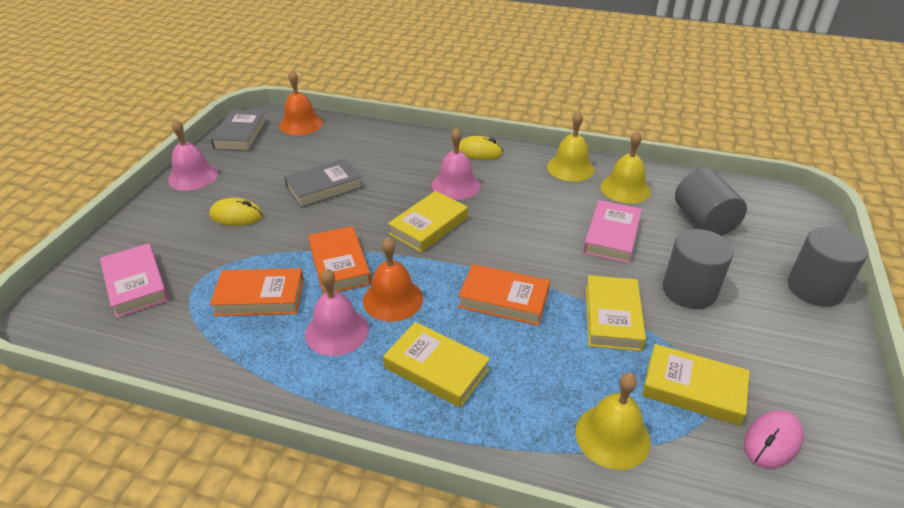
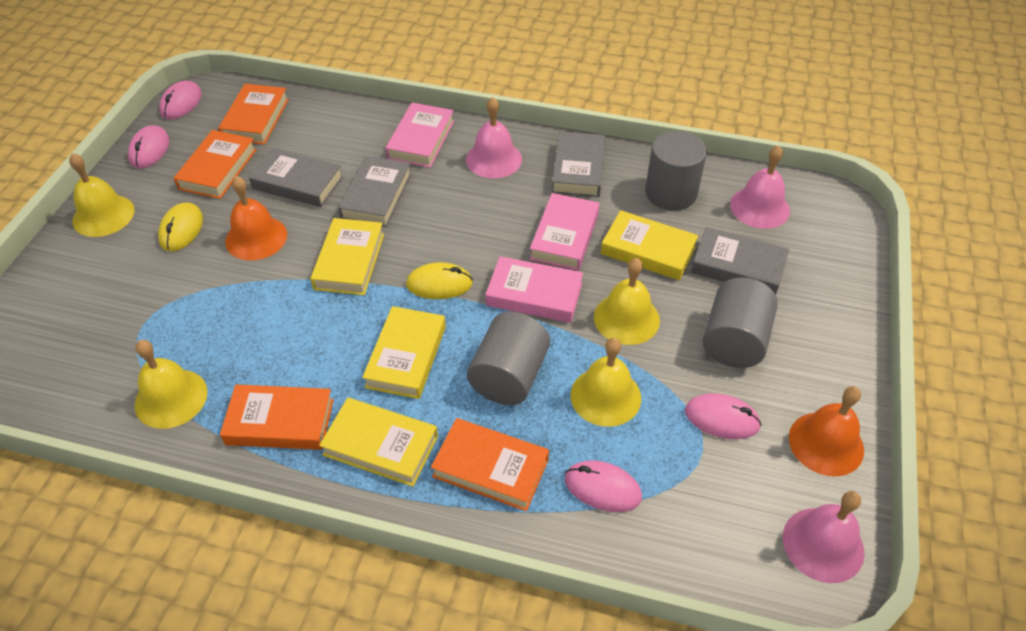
grey book: 2 -> 4
orange book: 3 -> 4
pink book: 2 -> 3
pink mouse: 1 -> 4
yellow bell: 3 -> 4

